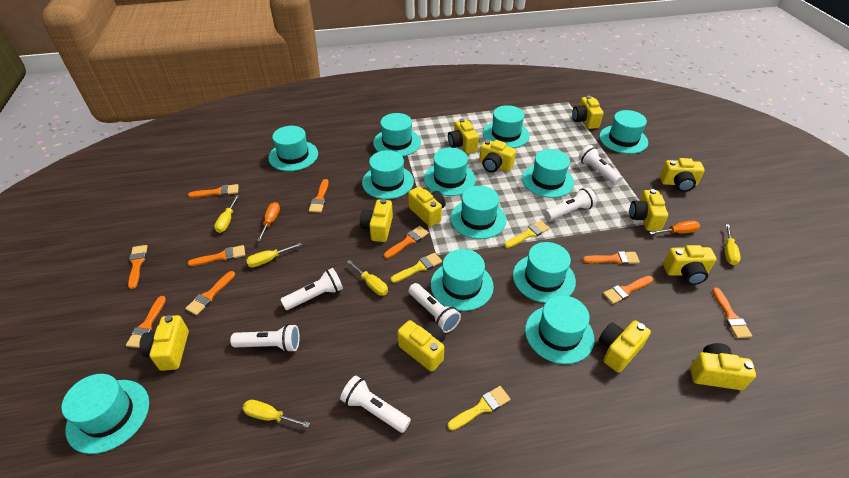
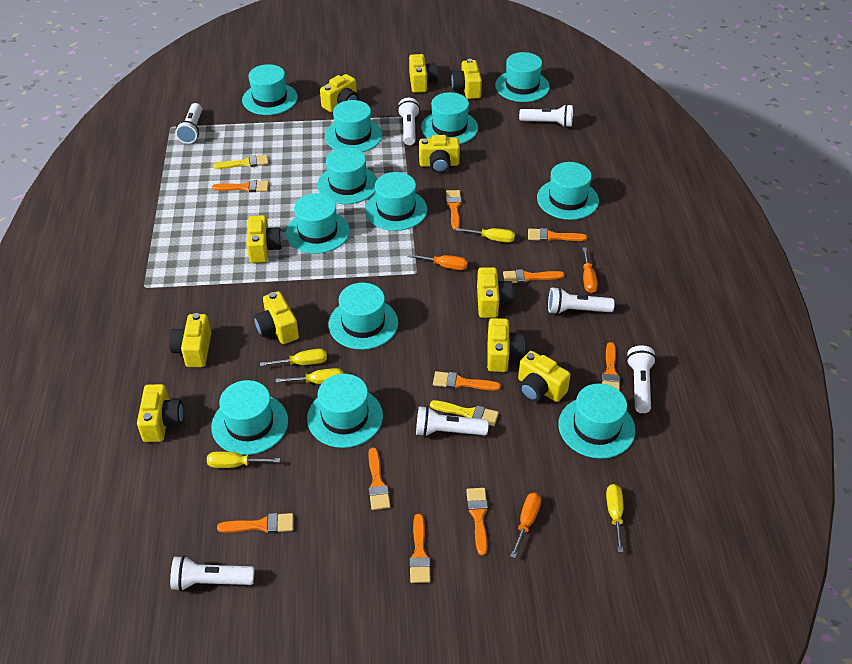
orange screwdriver: 2 -> 3
white flashlight: 6 -> 7
yellow brush: 3 -> 2
yellow camera: 12 -> 11

